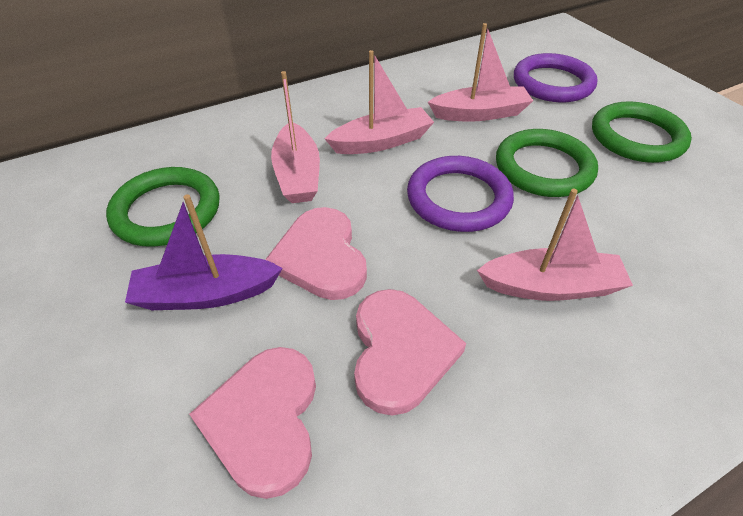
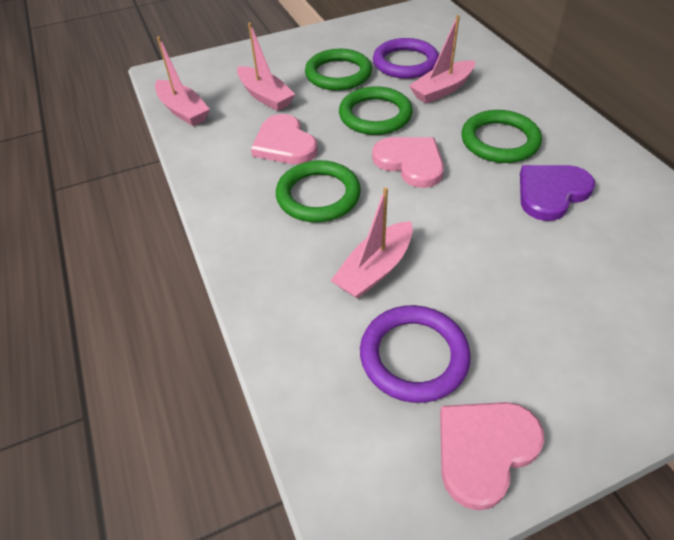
green ring: 3 -> 4
purple boat: 1 -> 0
purple heart: 0 -> 1

